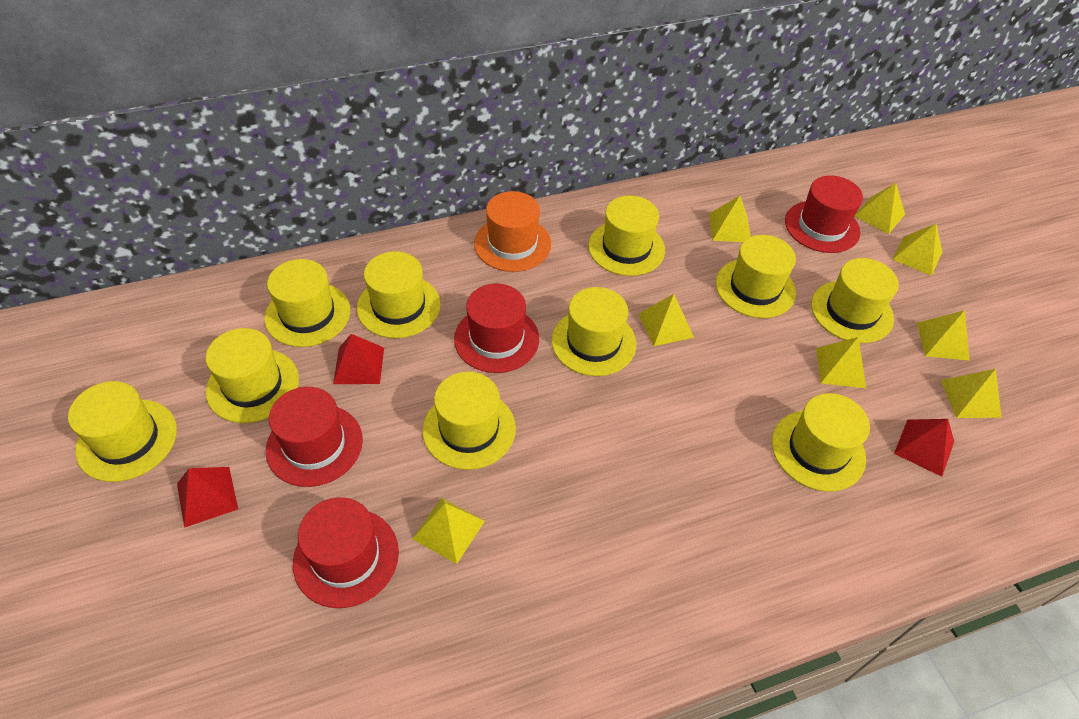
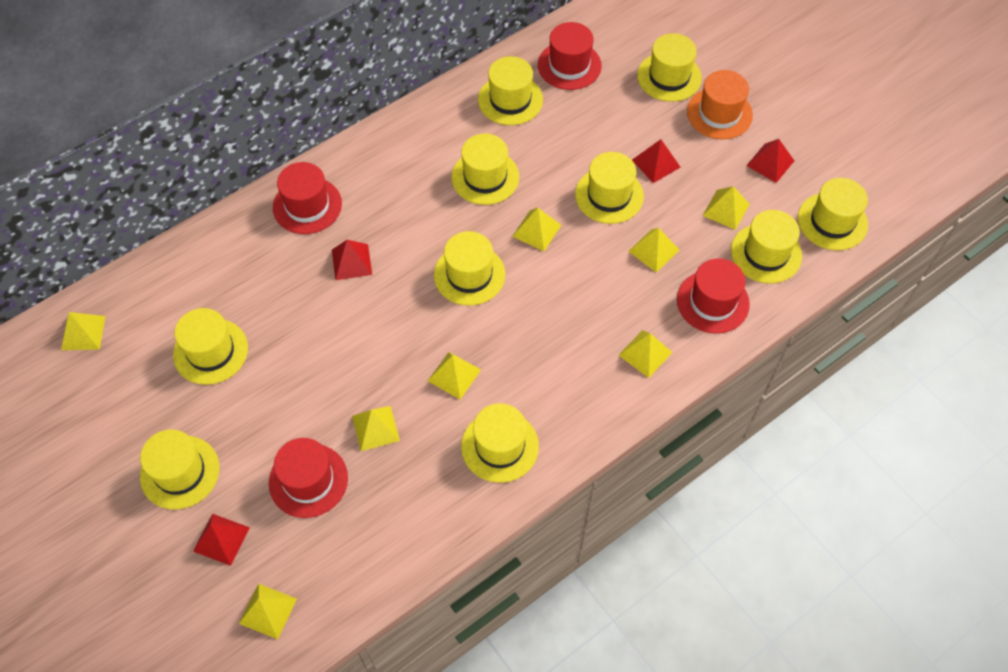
red pyramid: 3 -> 4

